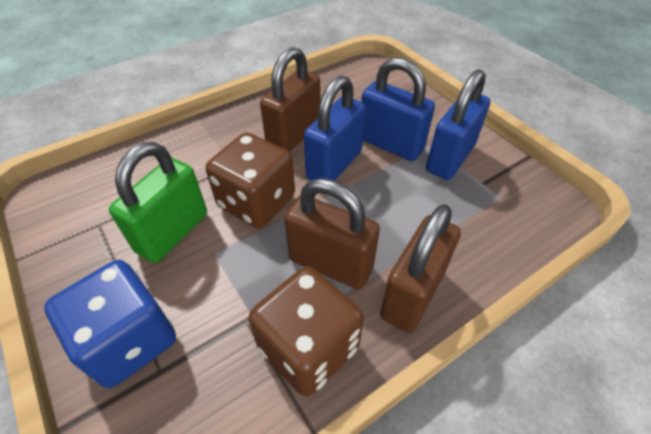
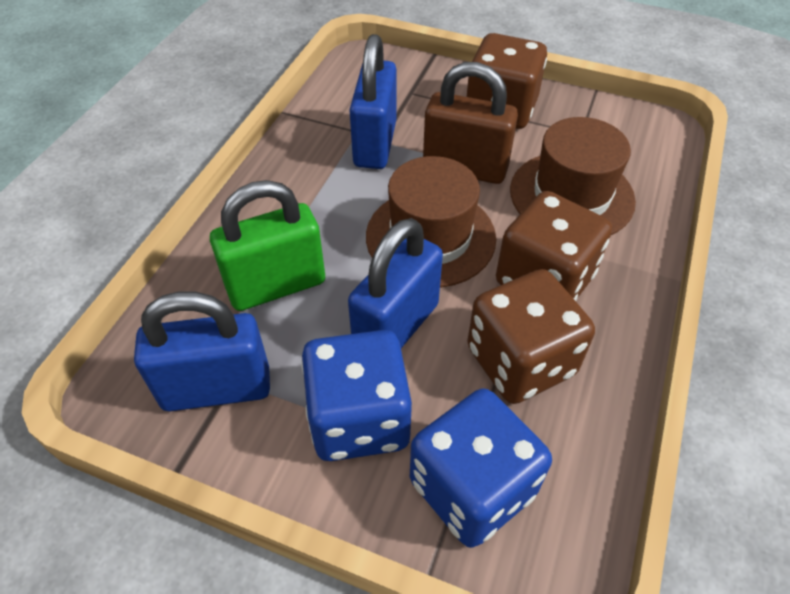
blue dice: 1 -> 2
brown dice: 2 -> 3
brown hat: 0 -> 2
brown padlock: 3 -> 1

